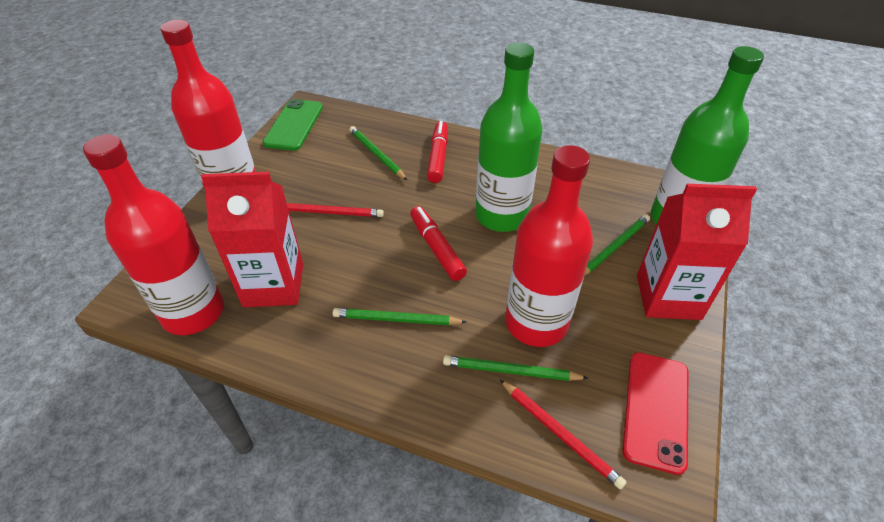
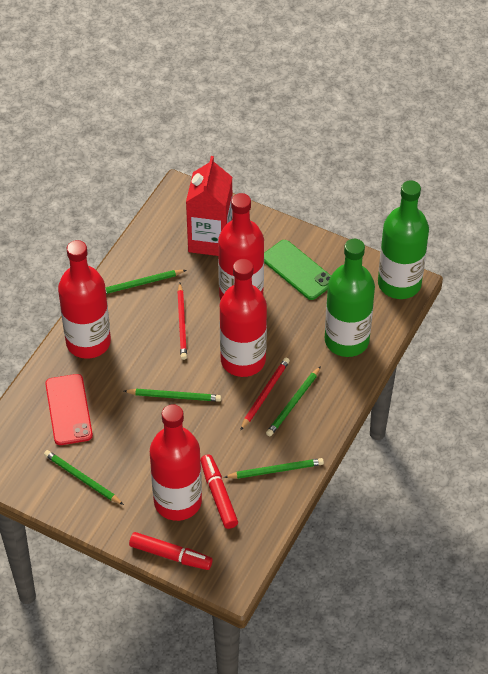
green pencil: 4 -> 5
red bottle: 3 -> 4
red carton: 2 -> 1

